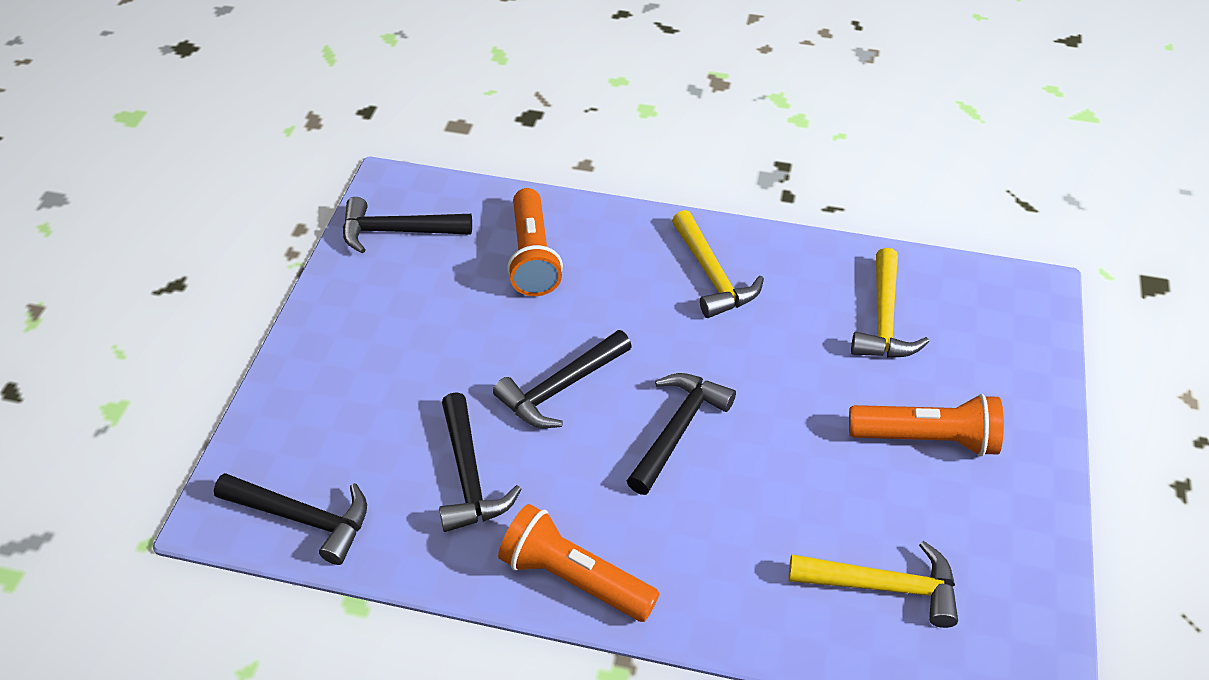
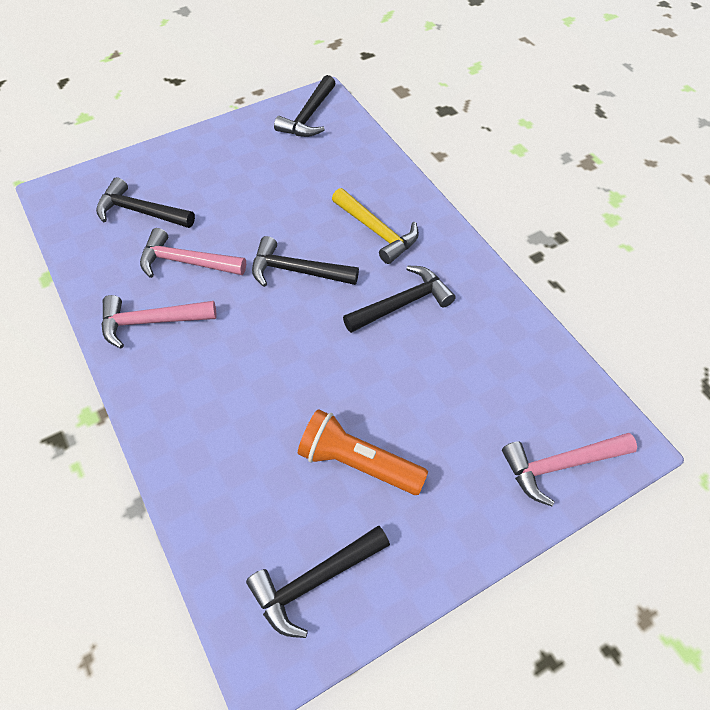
orange flashlight: 3 -> 1
pink hammer: 0 -> 3
yellow hammer: 3 -> 1

